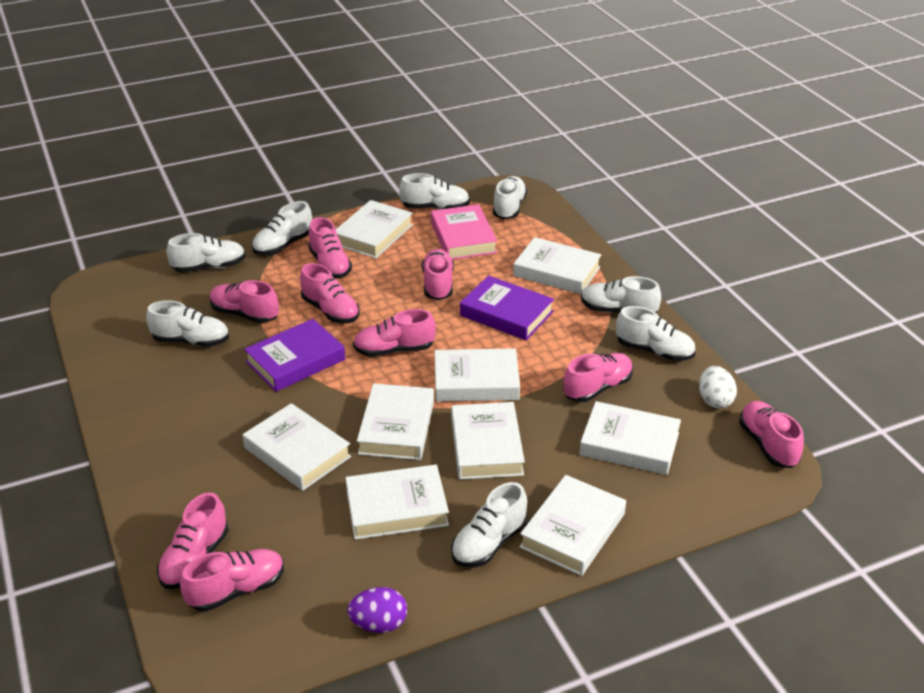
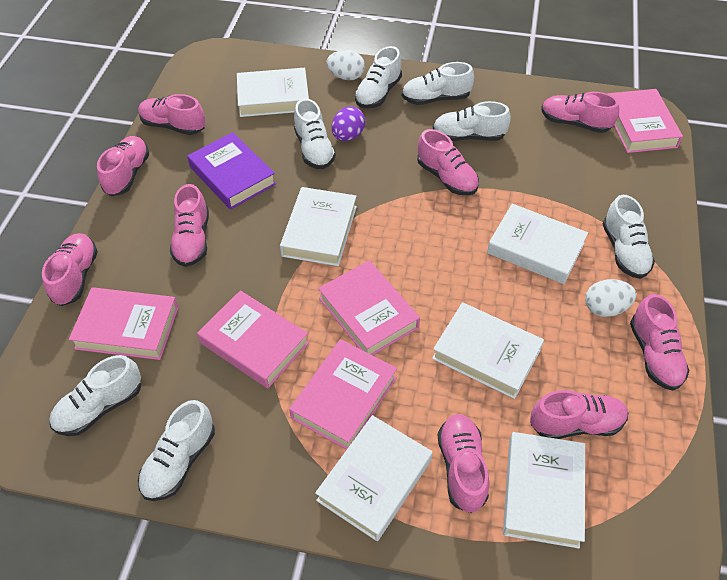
pink book: 1 -> 5
purple book: 2 -> 1
white book: 9 -> 6
white egg: 1 -> 2
white shoe: 8 -> 7

